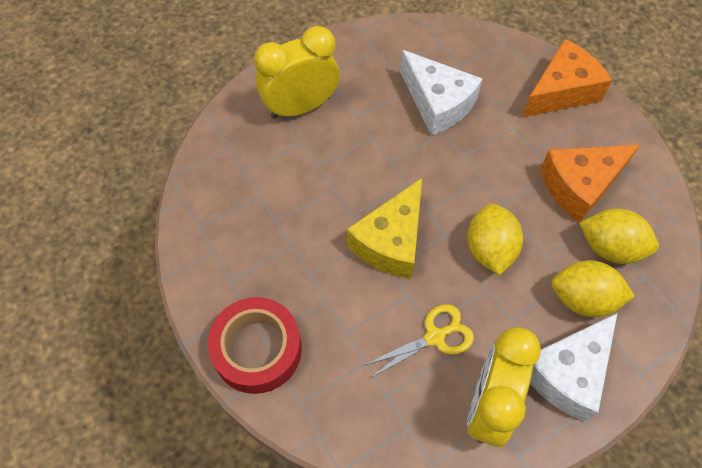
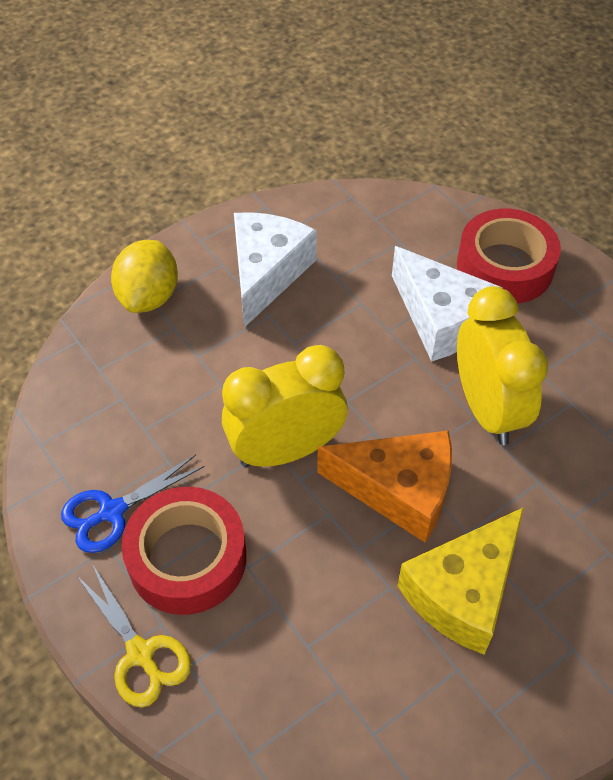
blue scissors: 0 -> 1
orange cheese: 2 -> 1
red tape: 1 -> 2
yellow lemon: 3 -> 1

